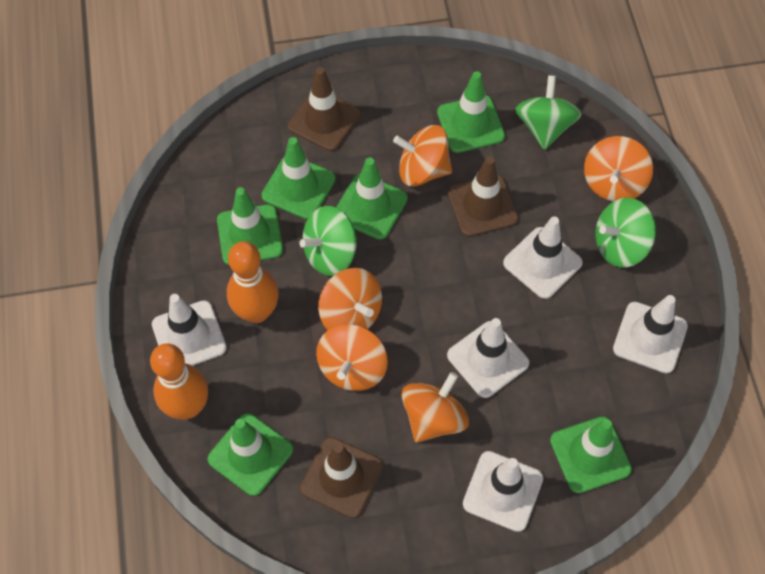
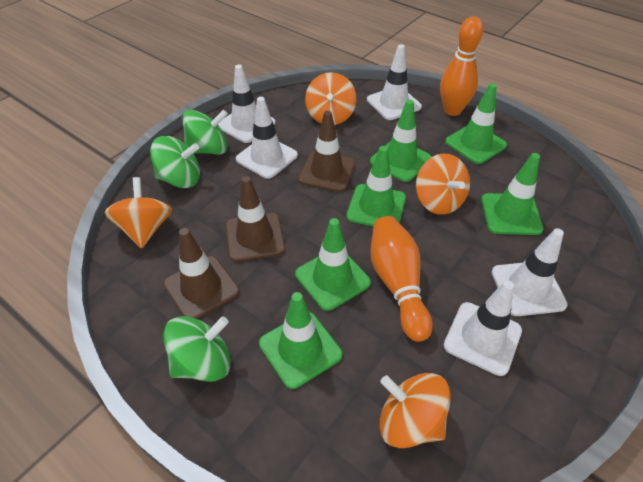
orange spinning top: 5 -> 4

